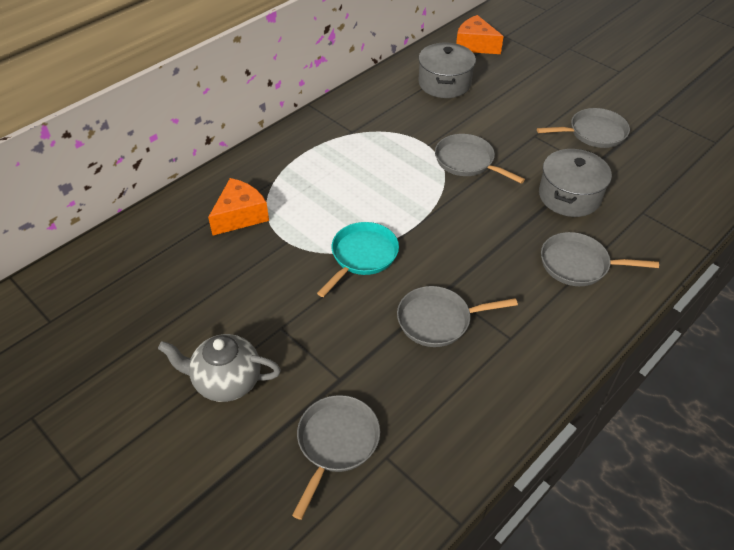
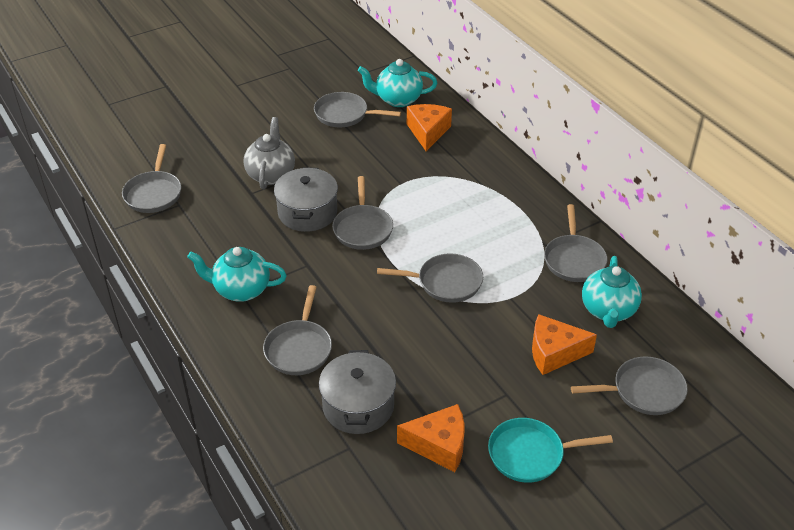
grey pan: 5 -> 7
orange cheese: 2 -> 3
turquoise teapot: 0 -> 3

